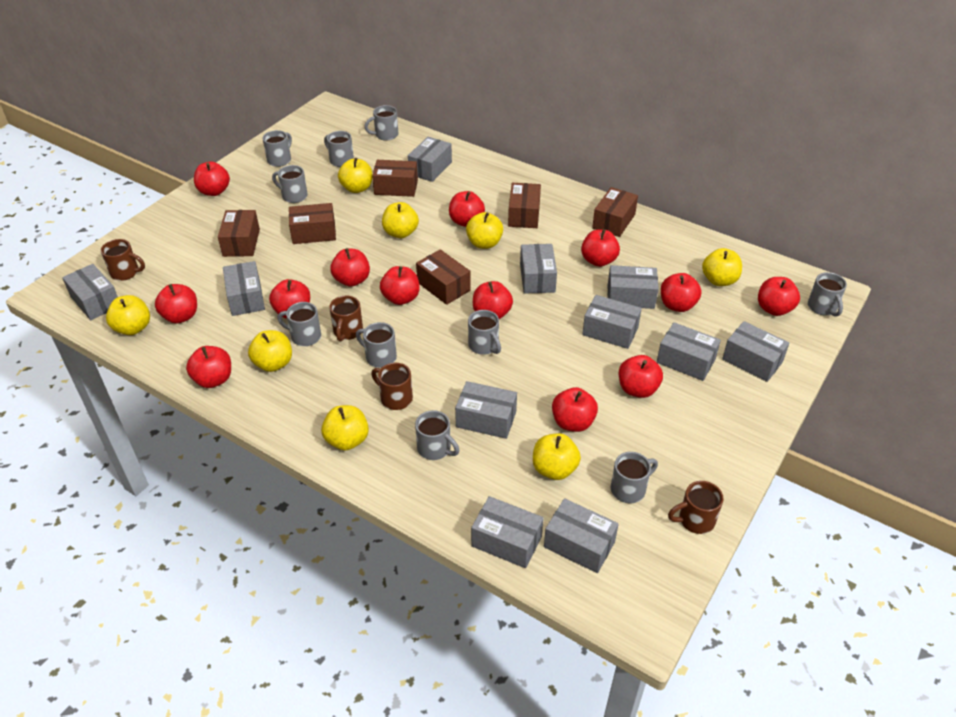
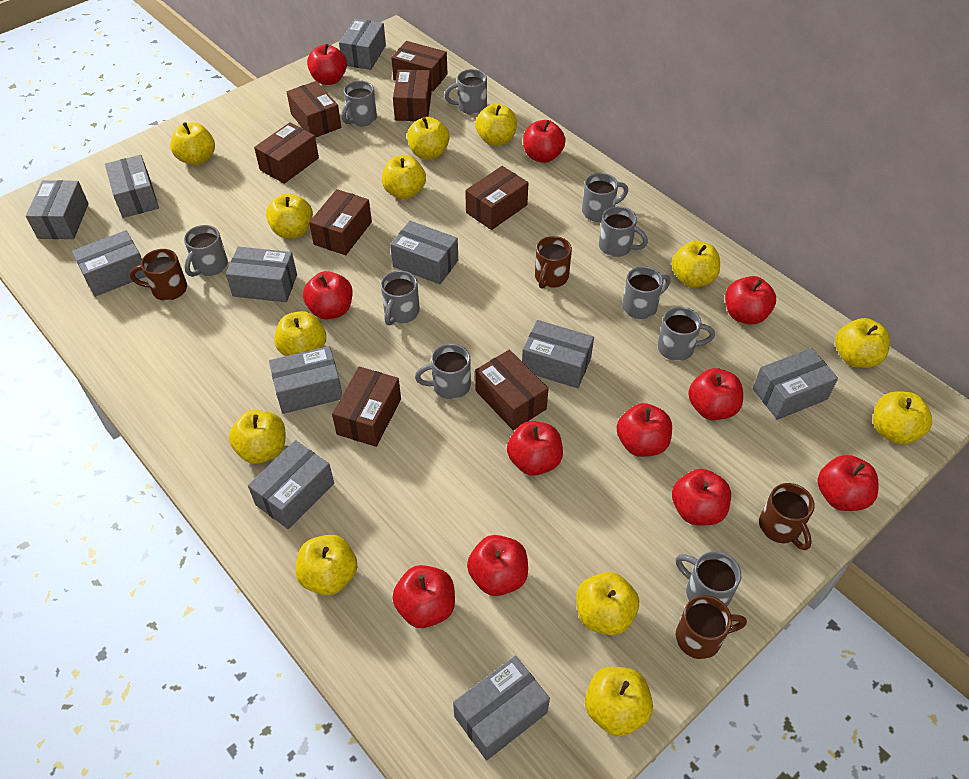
brown box: 6 -> 8
red apple: 13 -> 11
yellow apple: 8 -> 13

